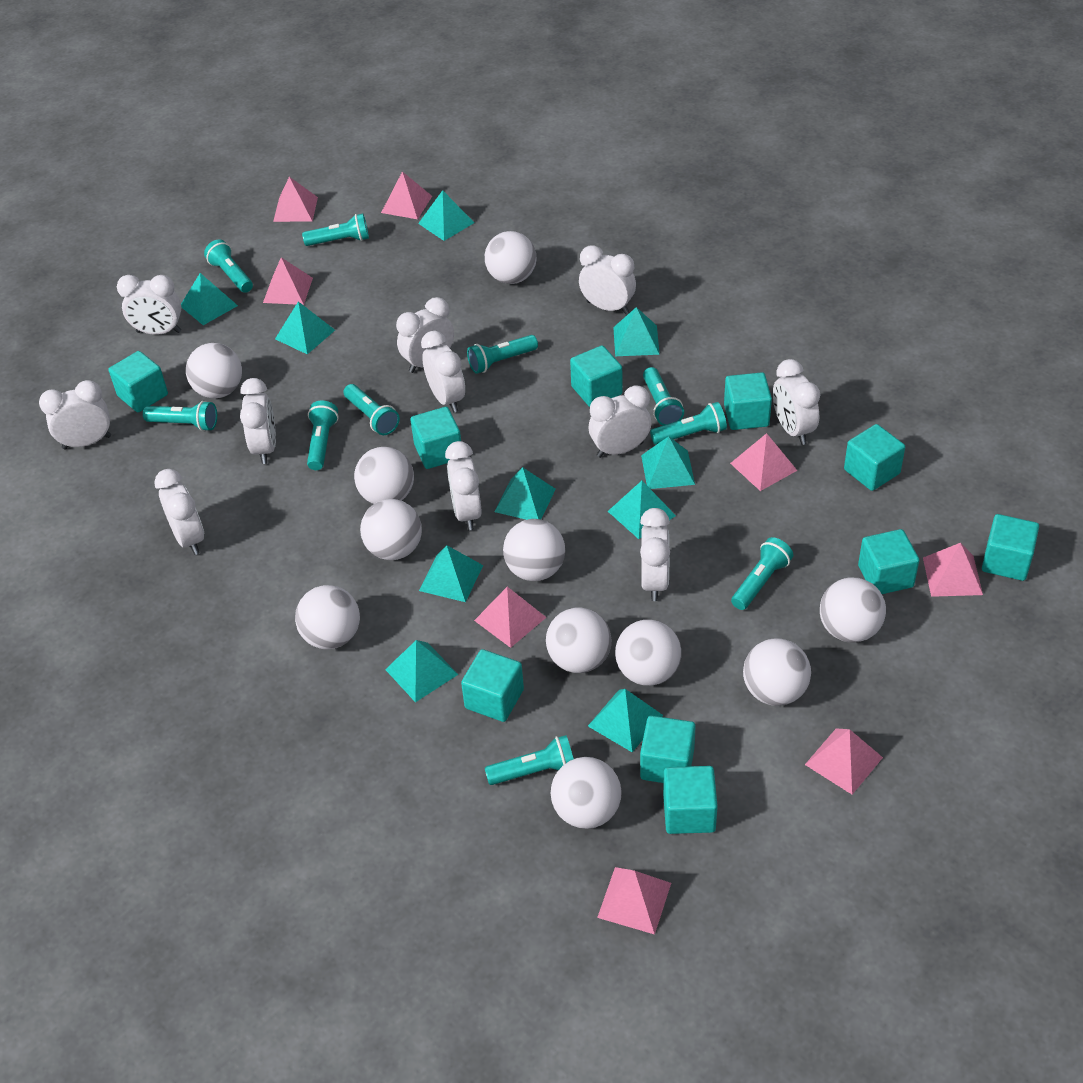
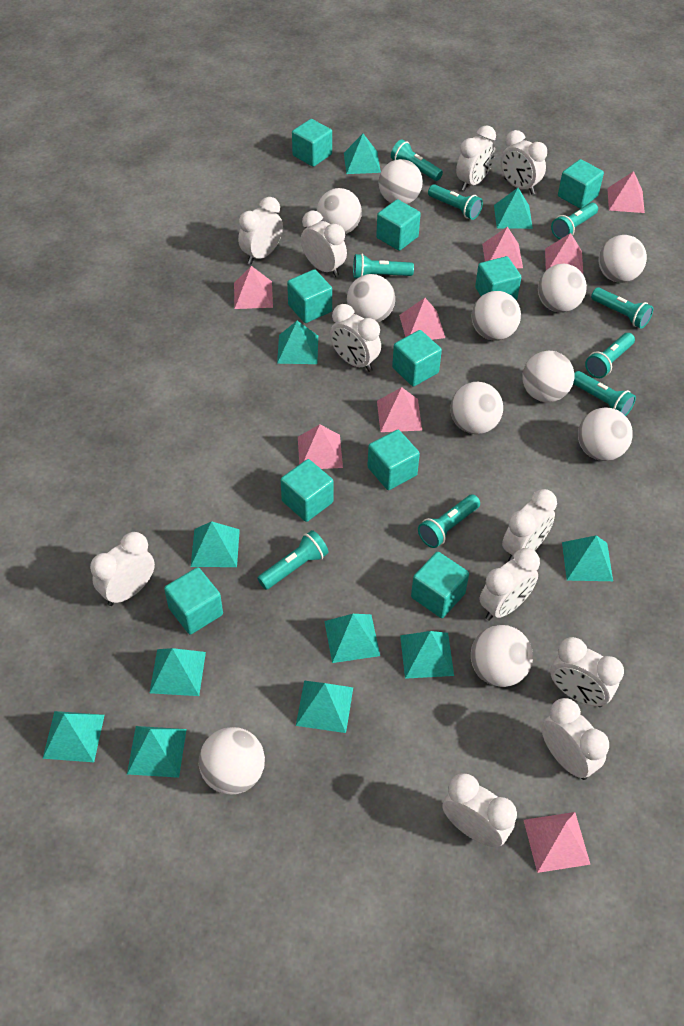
turquoise flashlight: 10 -> 9
turquoise pyramid: 10 -> 11

